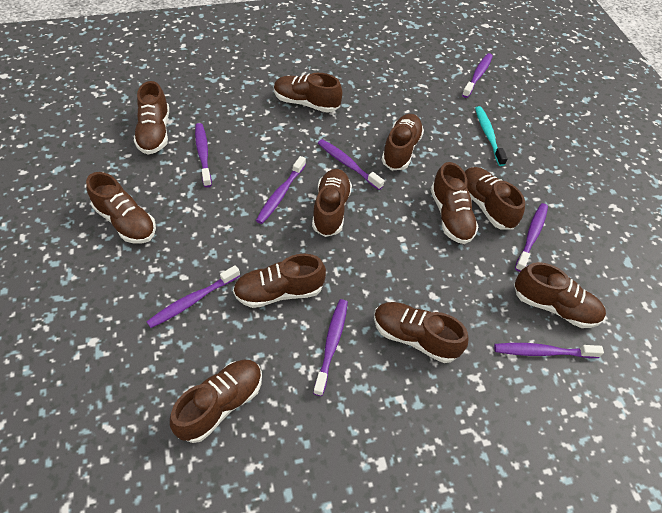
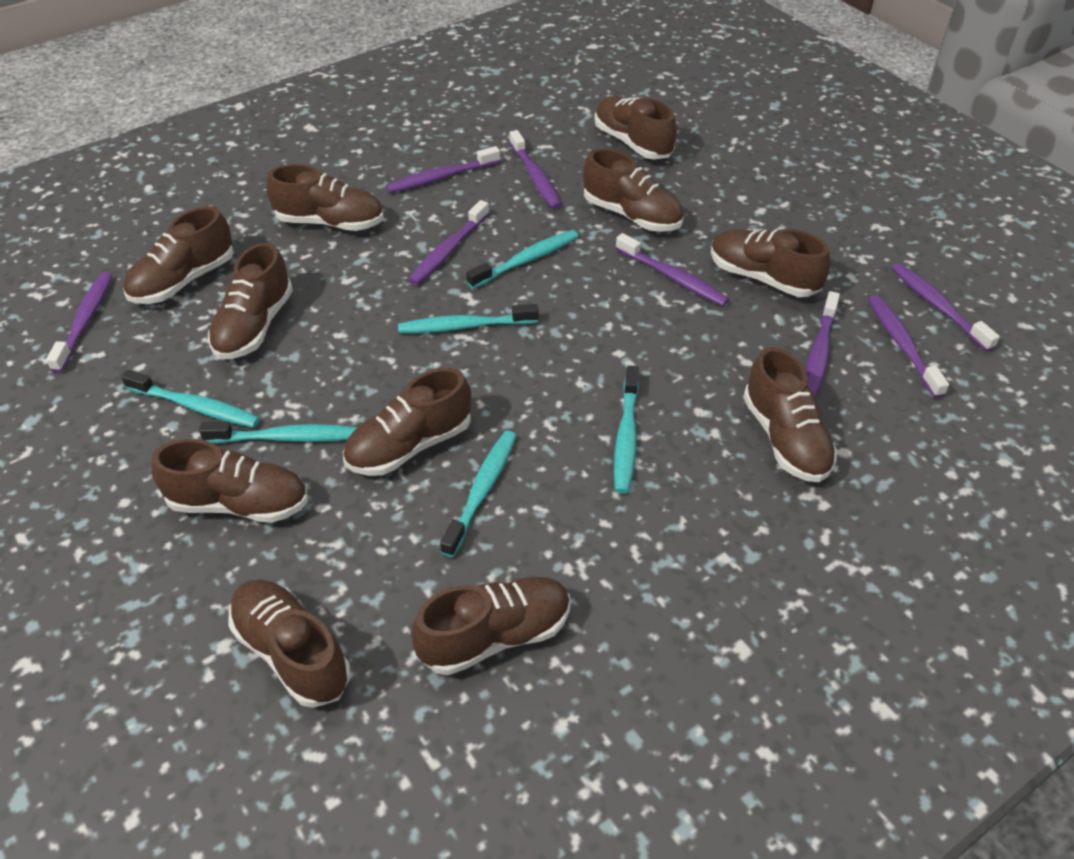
turquoise toothbrush: 1 -> 6

